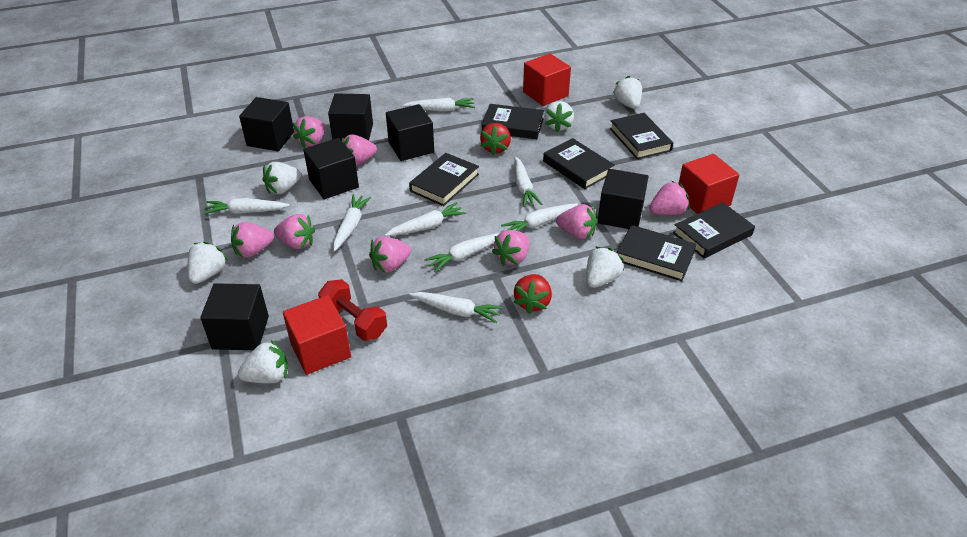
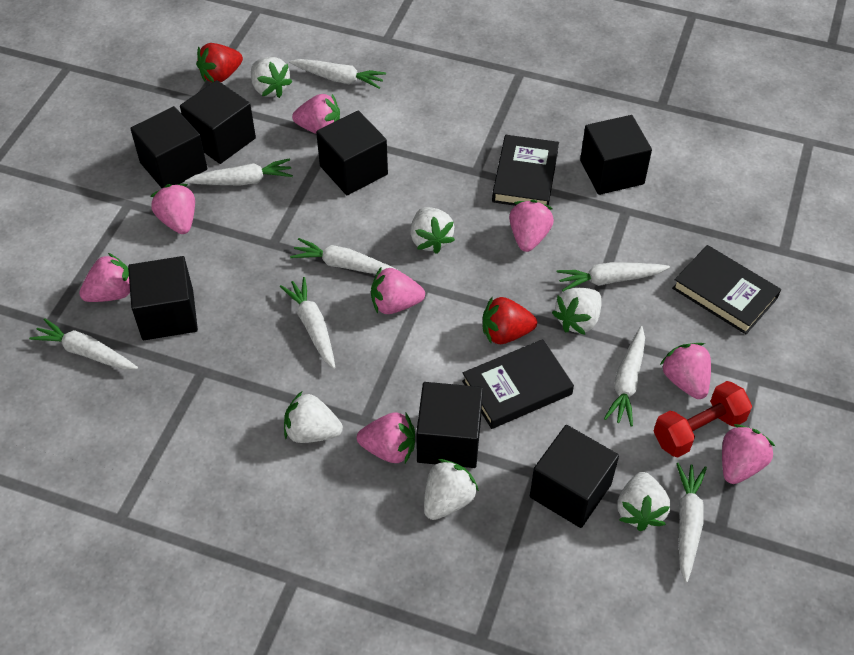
black book: 6 -> 3
black cube: 6 -> 7
red cube: 3 -> 0

